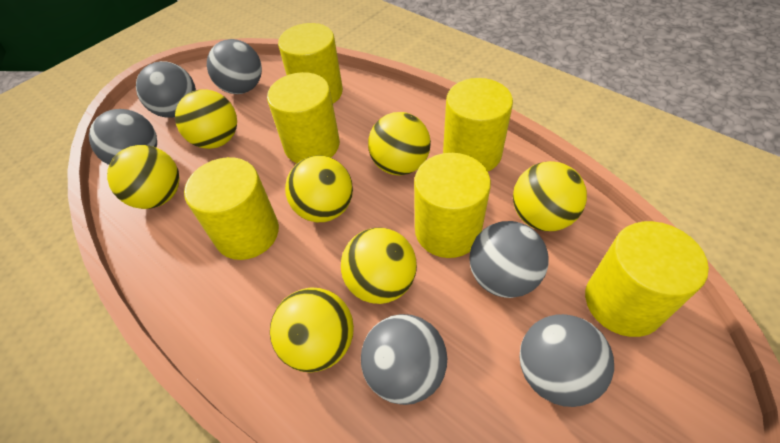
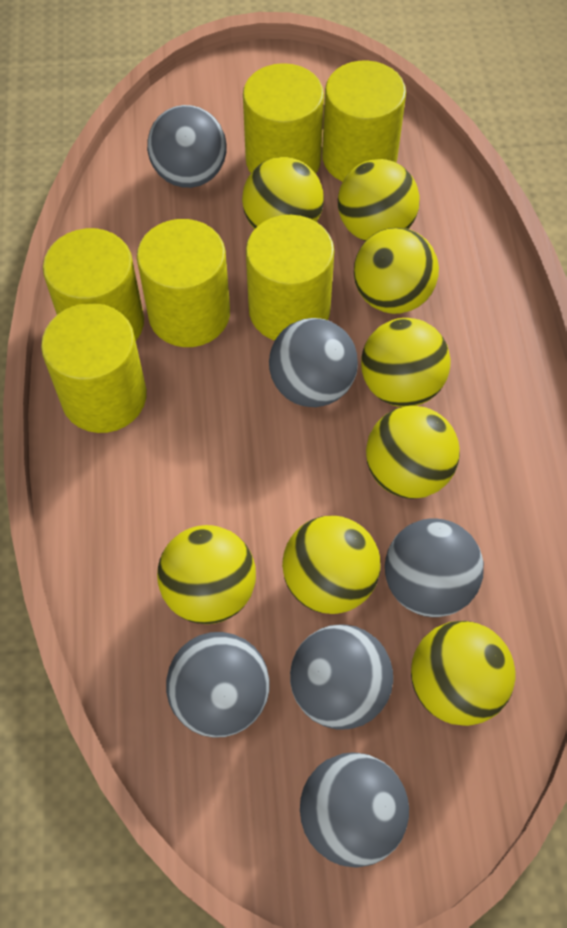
yellow ball: 7 -> 8

